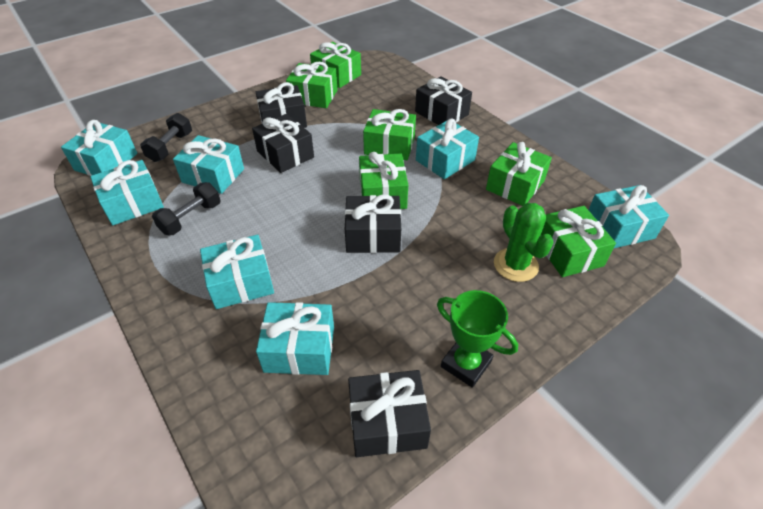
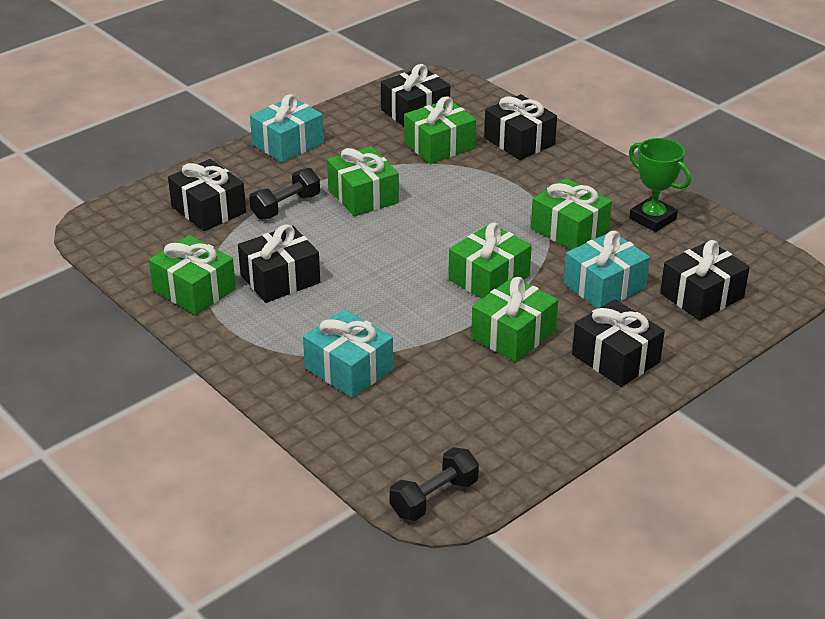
black gift: 5 -> 6
green cactus: 1 -> 0
turquoise gift: 7 -> 3

